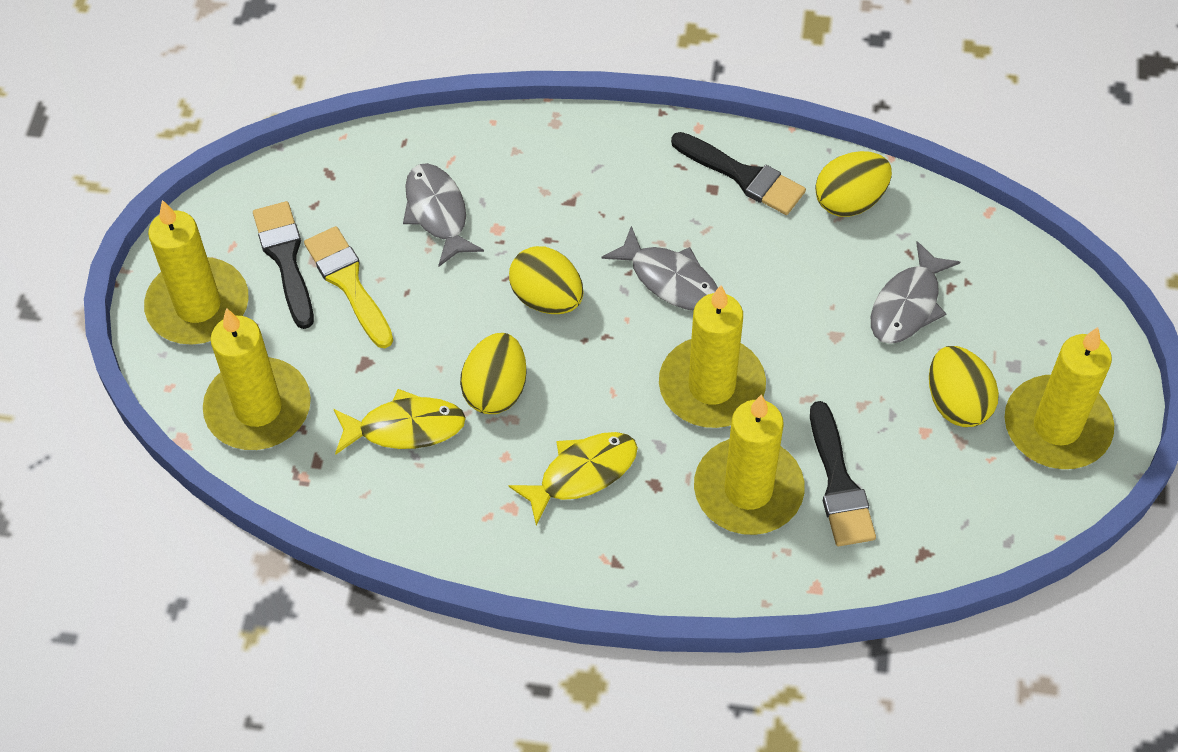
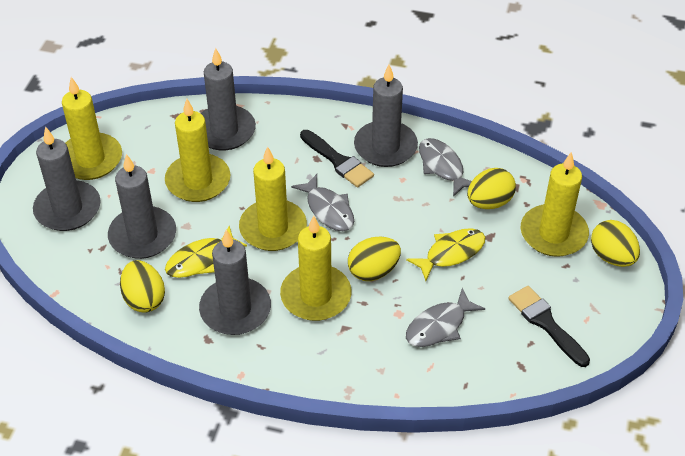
black brush: 3 -> 2
grey candle: 0 -> 5
yellow brush: 1 -> 0

